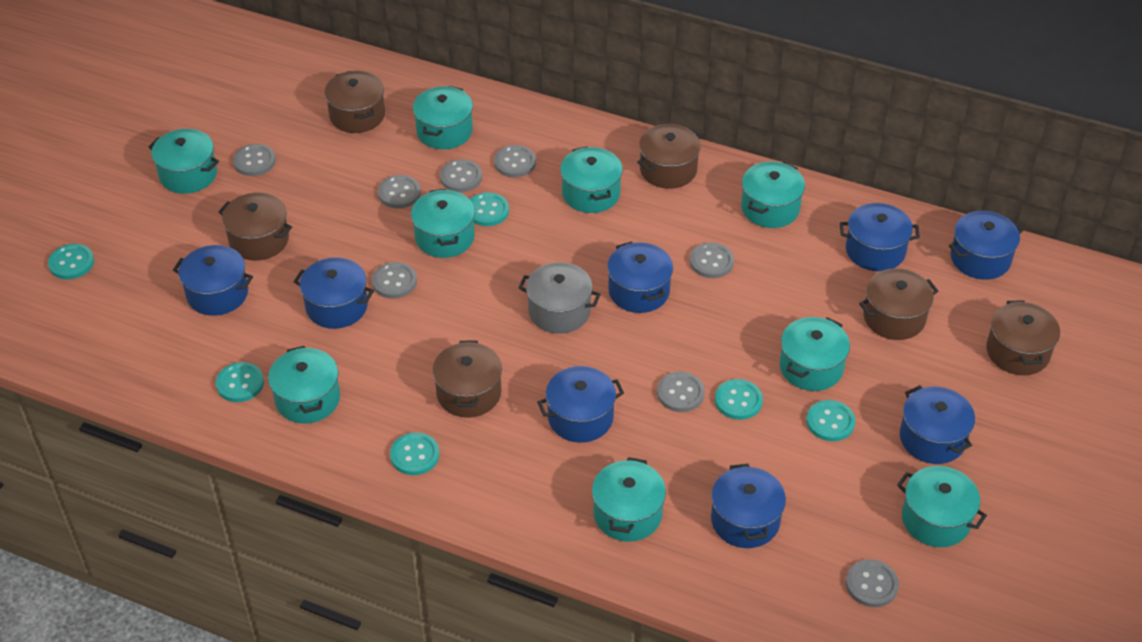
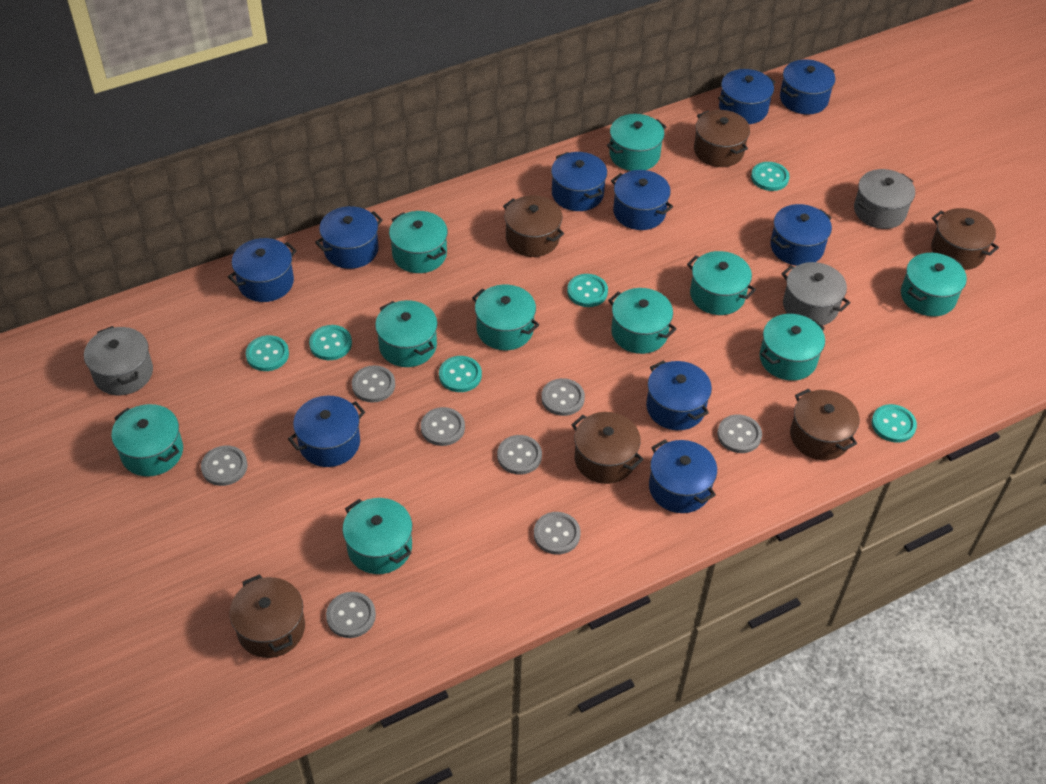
blue pot: 8 -> 10
grey pot: 1 -> 3
turquoise pot: 9 -> 10

